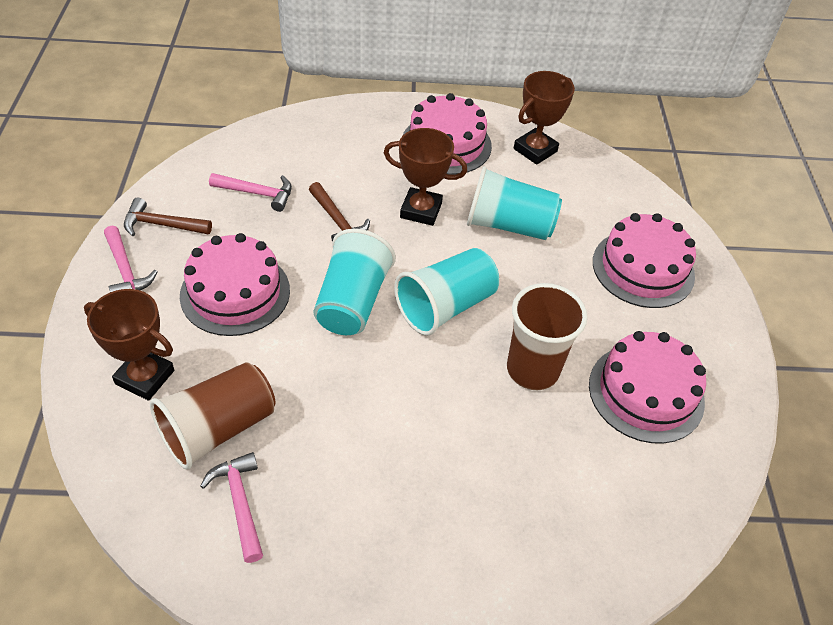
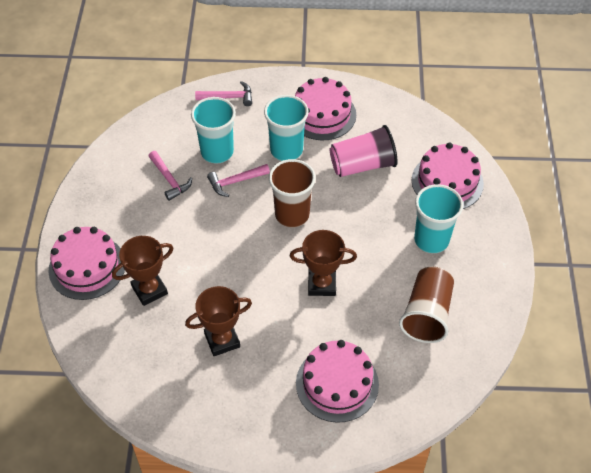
brown hammer: 2 -> 0
pink cup: 0 -> 1

